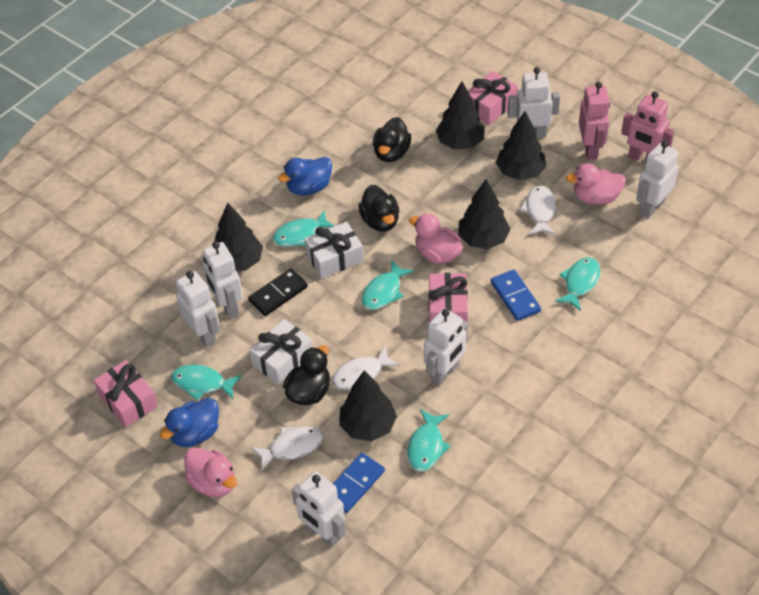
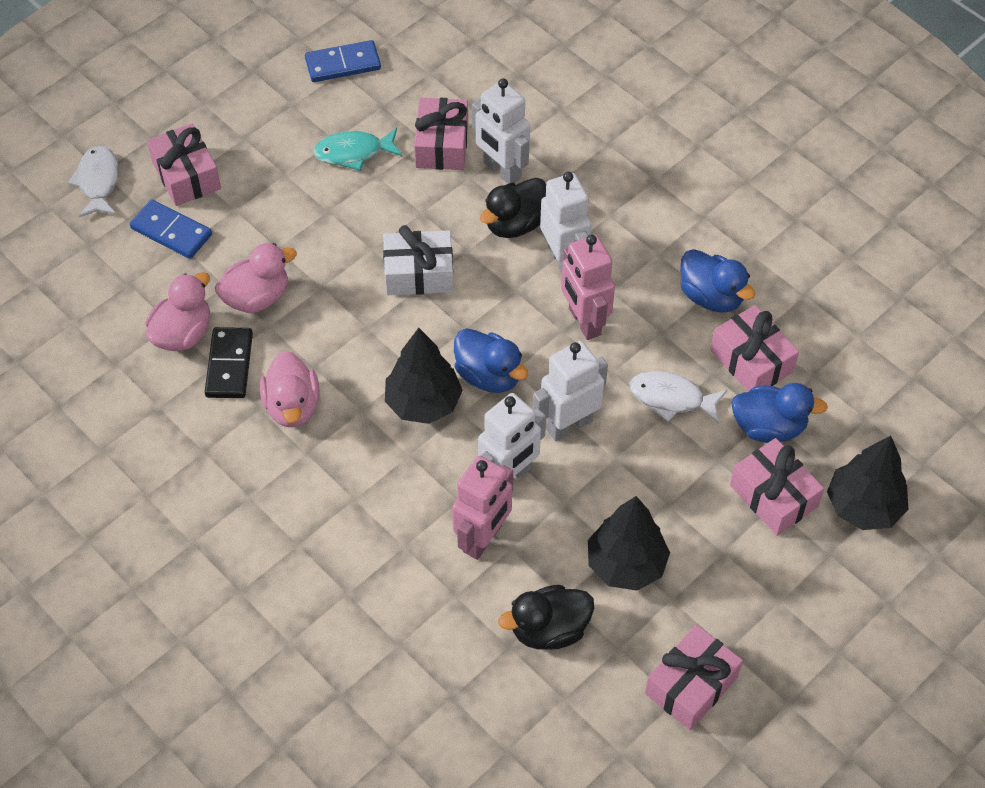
black duck: 3 -> 2
black tree: 5 -> 3
blue duck: 2 -> 3
pink gift: 3 -> 5
turquoise fish: 5 -> 1
white fish: 3 -> 2
white gift: 2 -> 1
white robot: 6 -> 4

